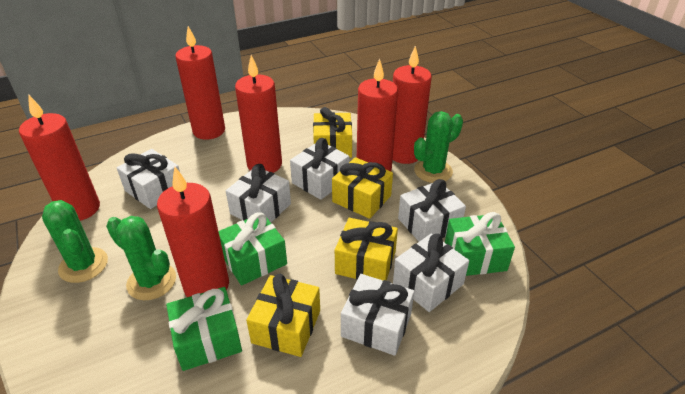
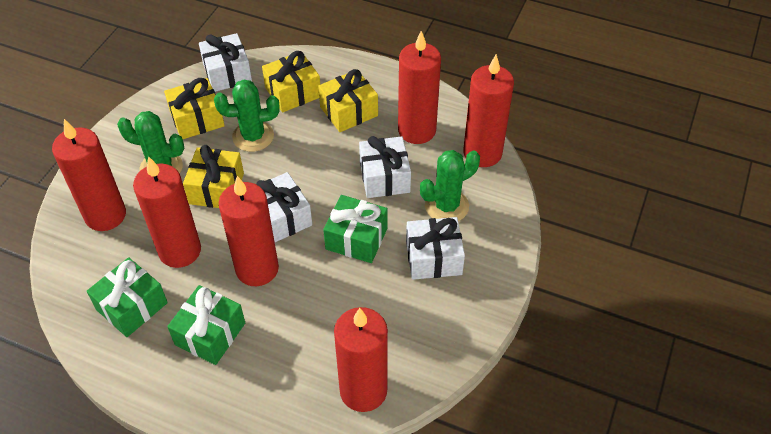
white gift: 6 -> 4

